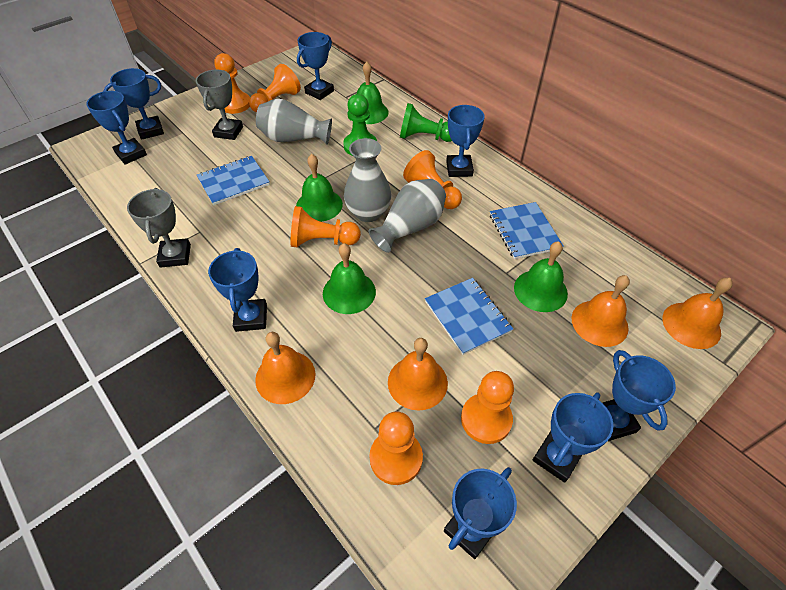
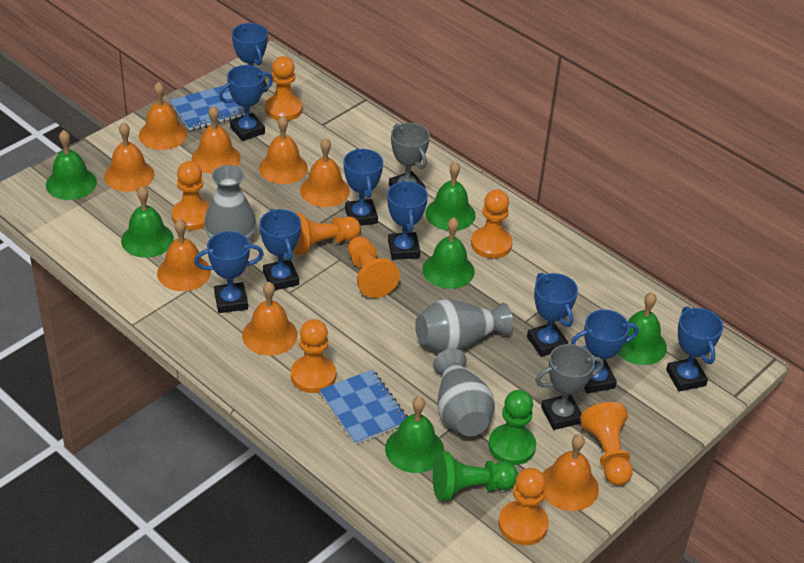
blue notebook: 3 -> 2
blue trophy: 8 -> 9
green bell: 4 -> 6
orange bell: 4 -> 8
orange pawn: 6 -> 8

